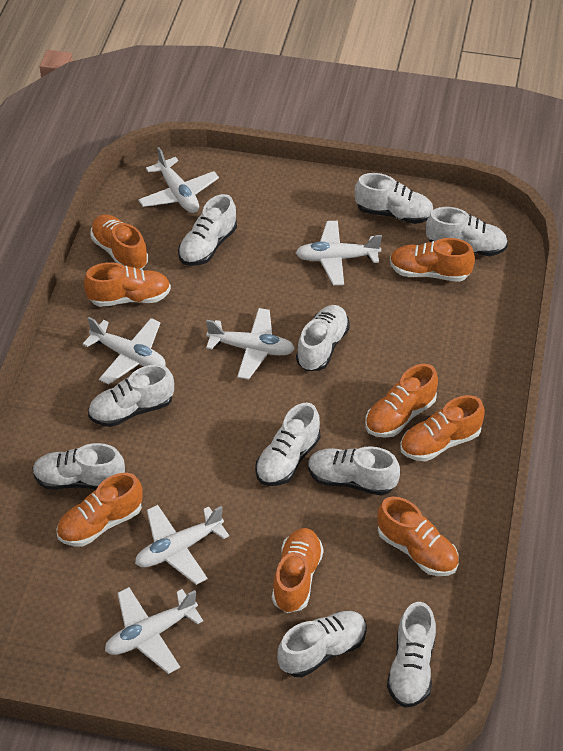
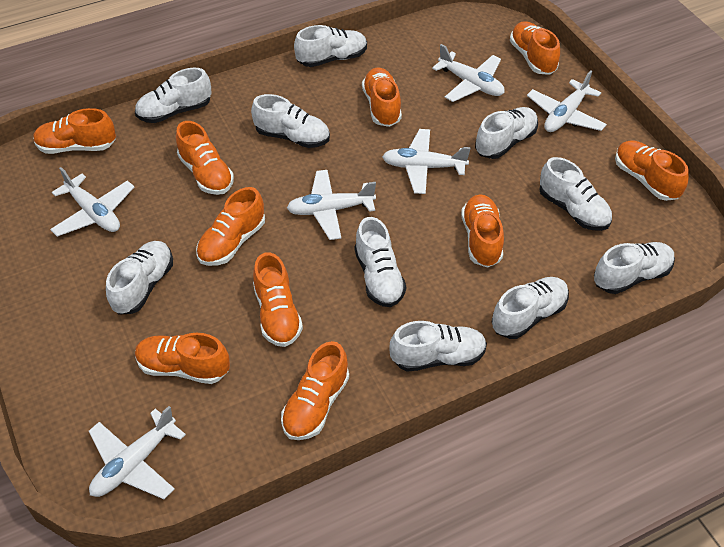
orange shoe: 8 -> 10

